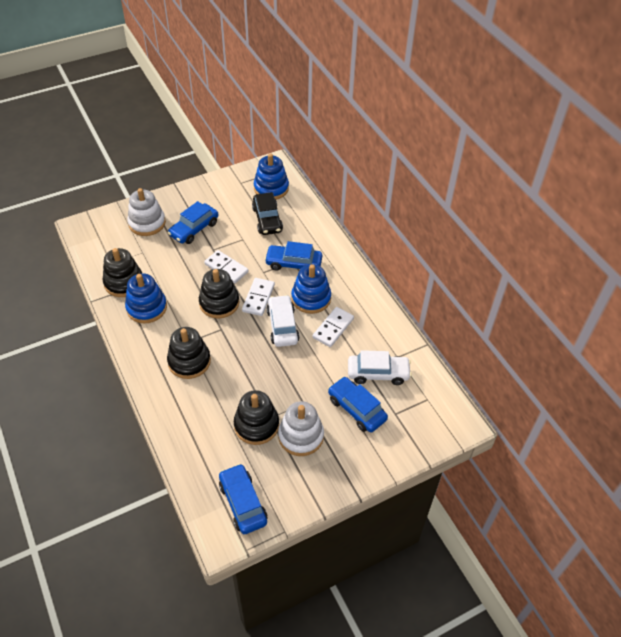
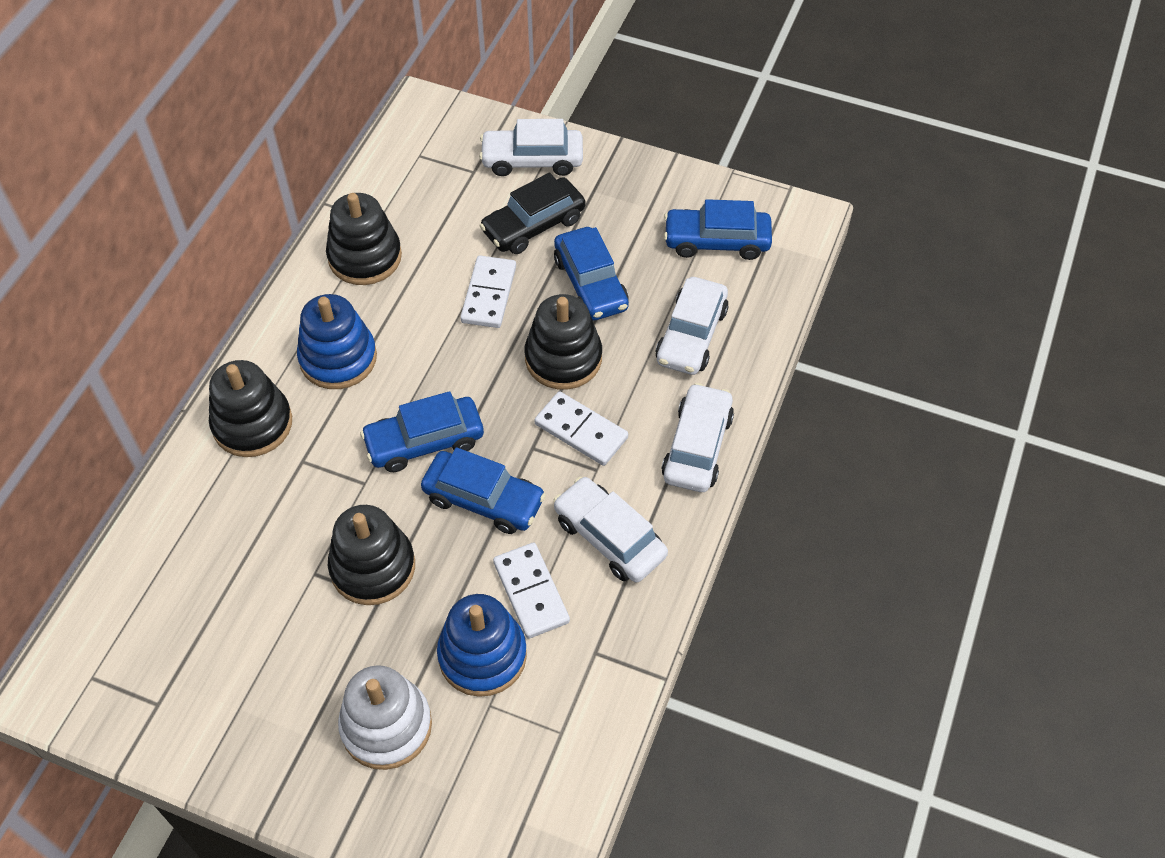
blue stacking toy: 3 -> 2
white car: 2 -> 4
white stacking toy: 2 -> 1

